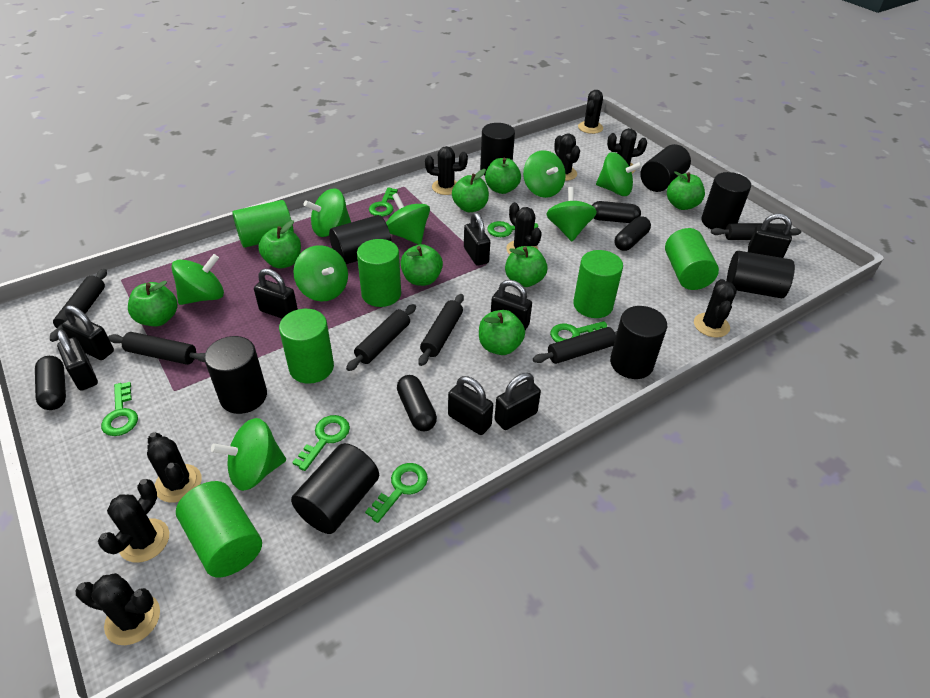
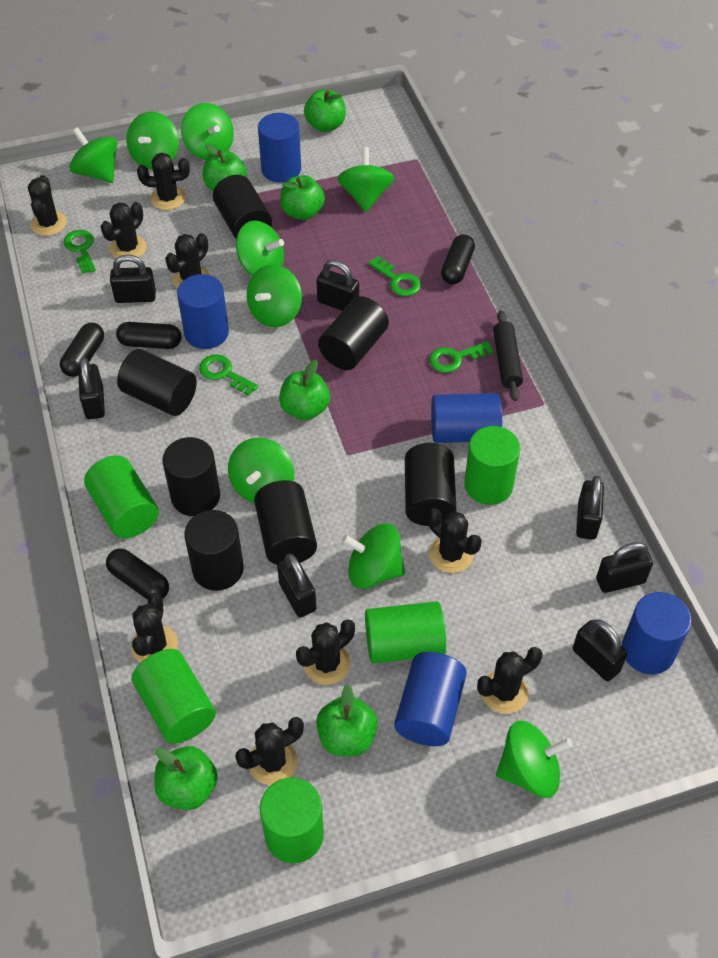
black cylinder: 8 -> 7
black padlock: 8 -> 7
black rolling pin: 6 -> 1
blue cylinder: 0 -> 5
green apple: 8 -> 6
green cylinder: 6 -> 5
green key: 6 -> 4
green spinning top: 8 -> 9

